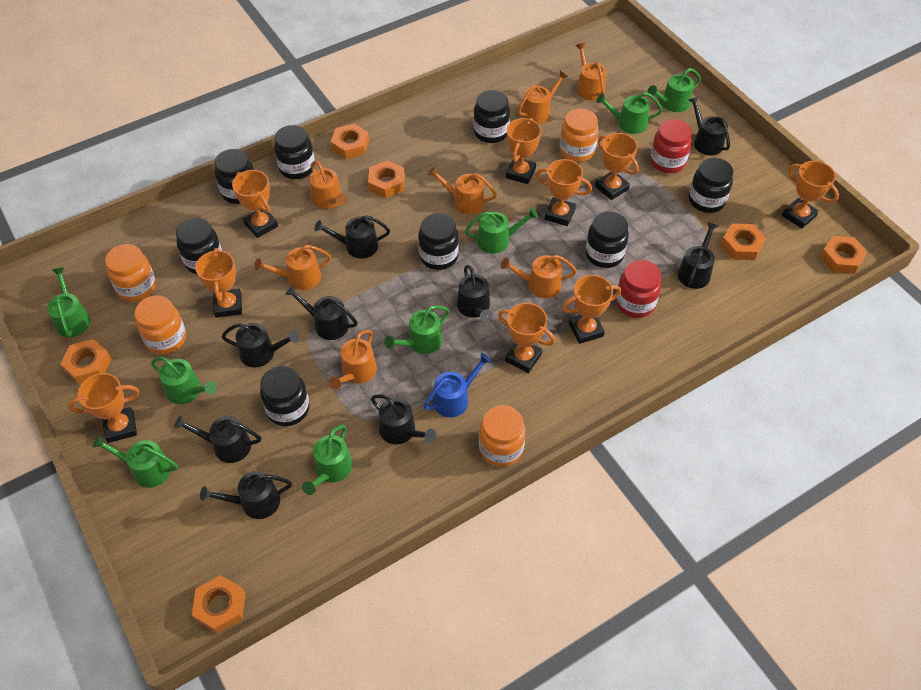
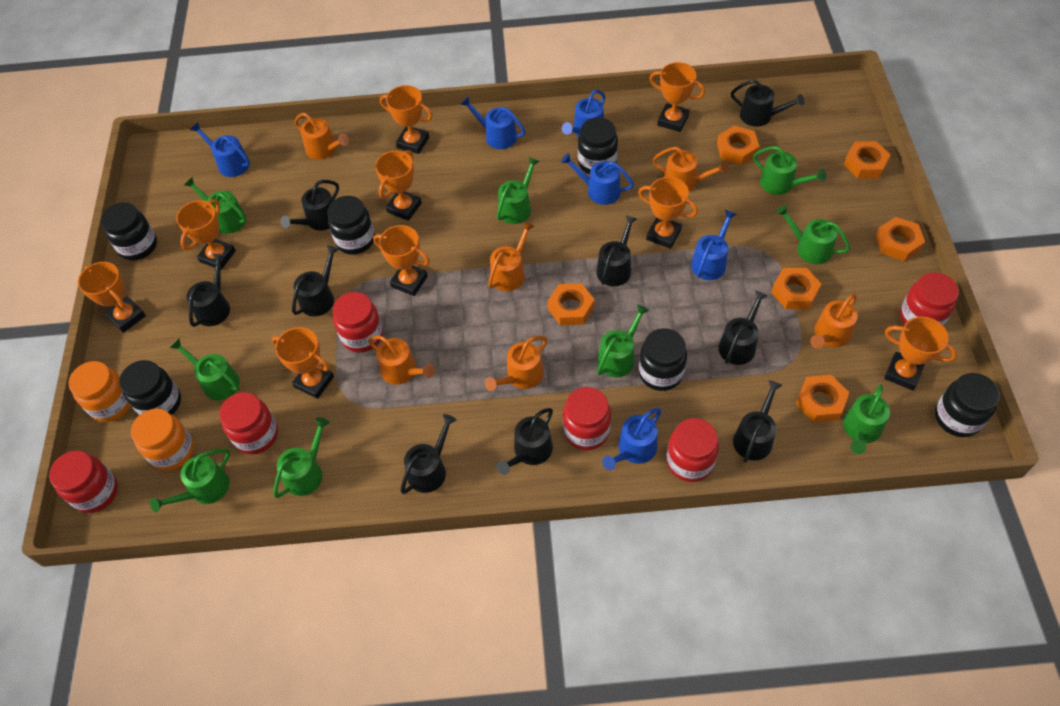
black jar: 8 -> 6
blue watering can: 1 -> 6
green watering can: 8 -> 9
orange jar: 4 -> 2
orange watering can: 7 -> 6
red jar: 2 -> 6

